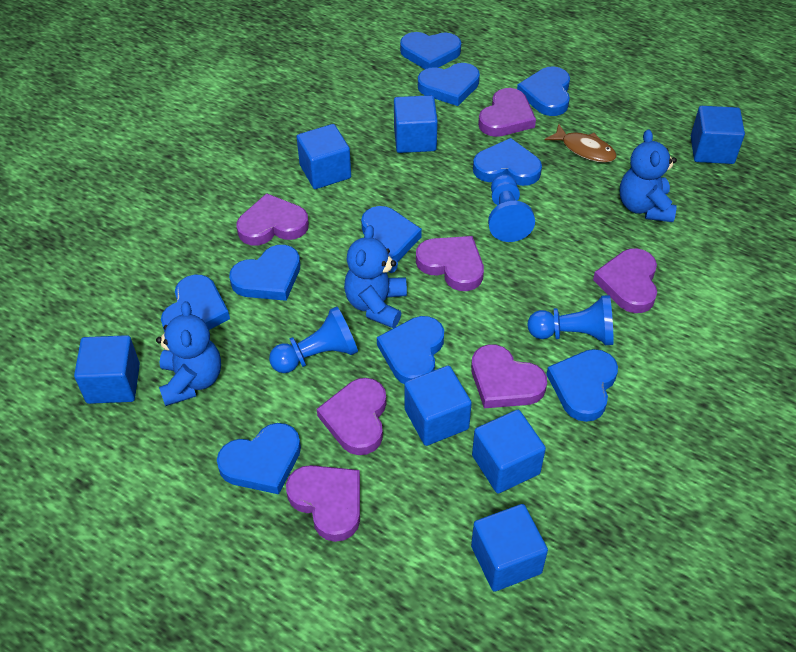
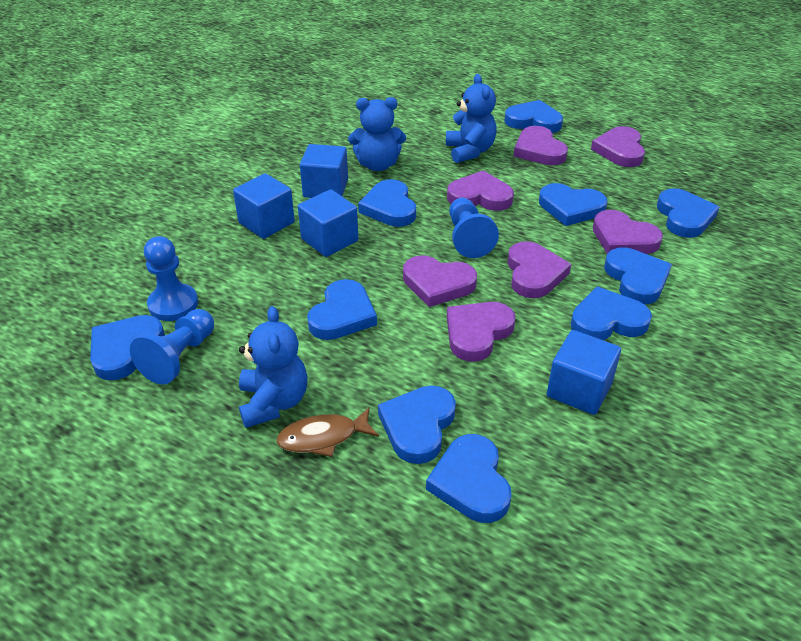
blue cube: 7 -> 4

